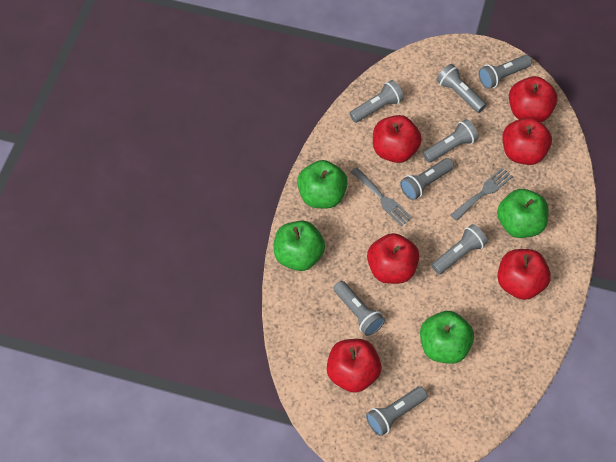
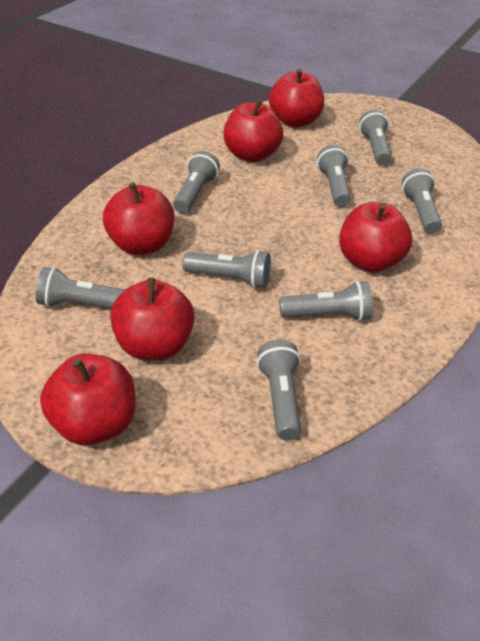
green apple: 4 -> 0
grey fork: 2 -> 0

